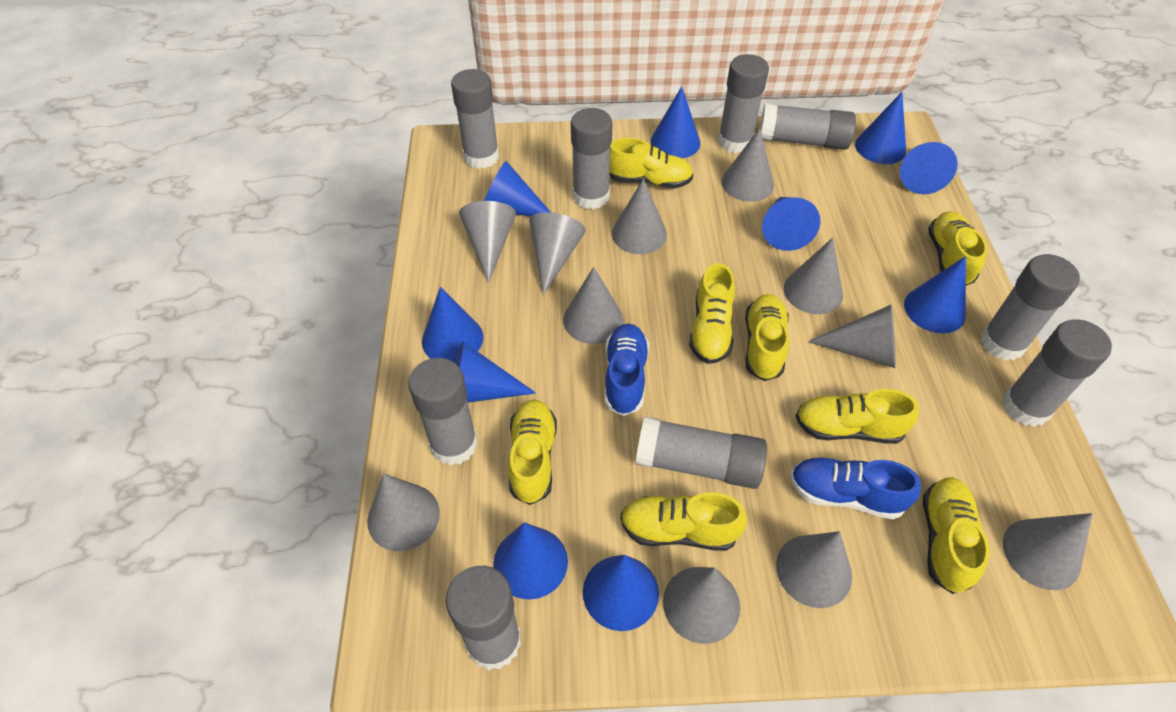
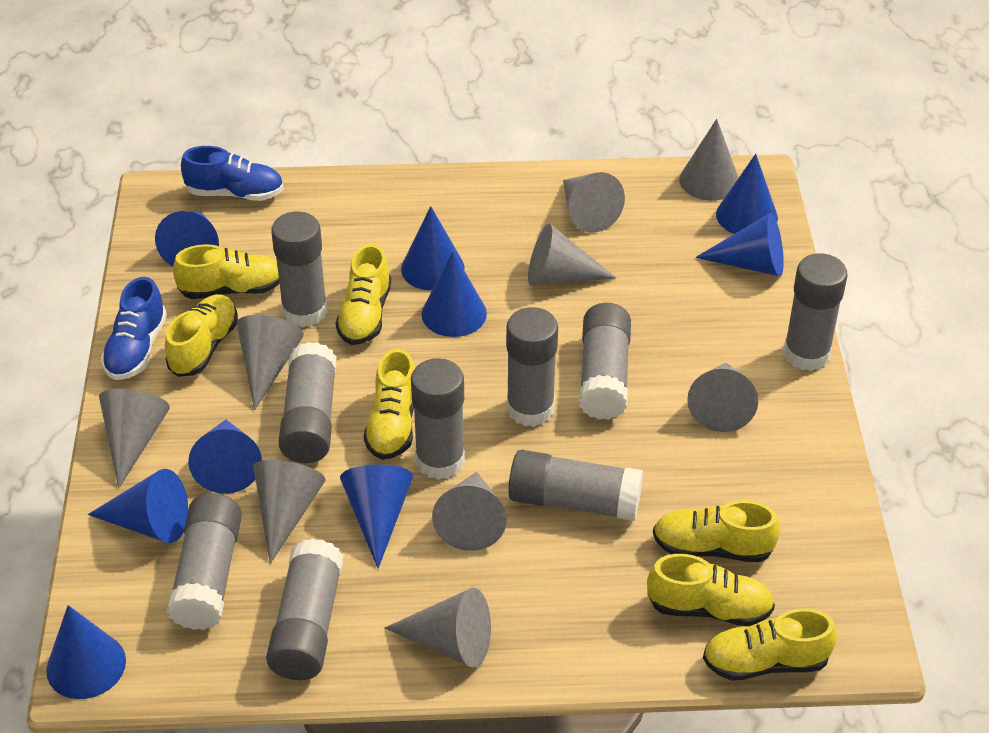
blue cone: 10 -> 9
grey cone: 11 -> 9
yellow shoe: 8 -> 7

